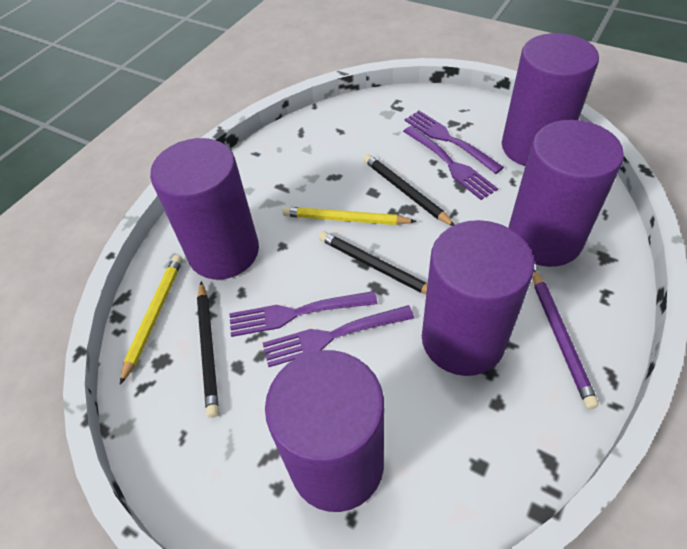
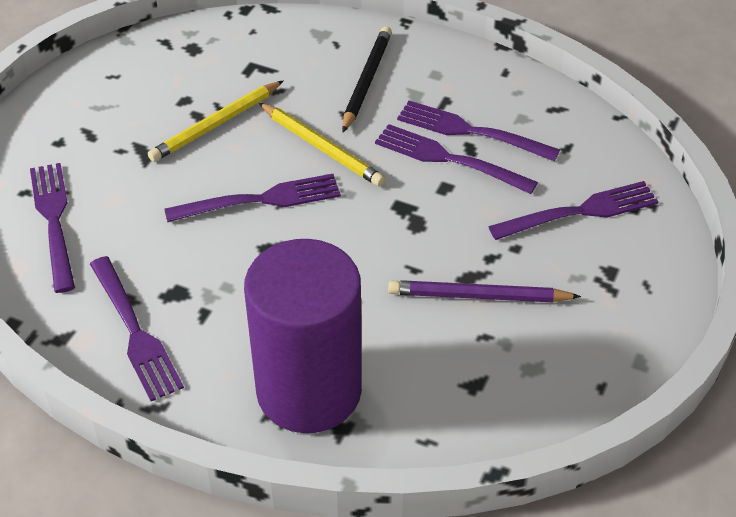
black pencil: 3 -> 1
purple cylinder: 5 -> 1
purple fork: 4 -> 6

